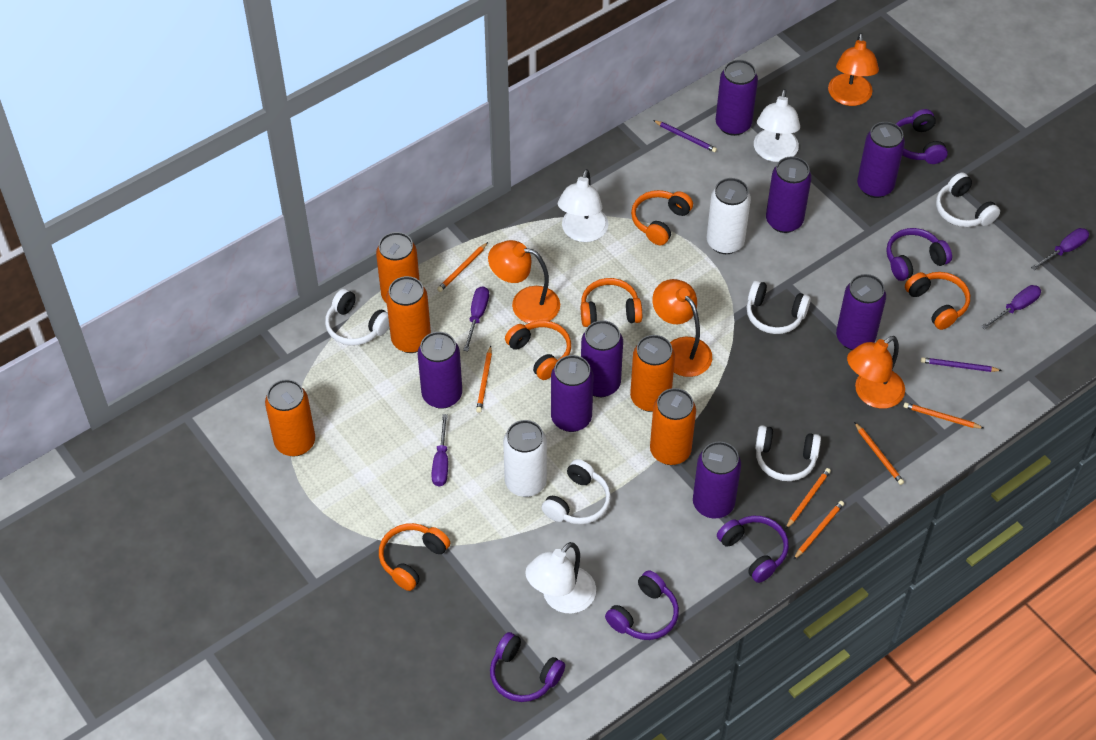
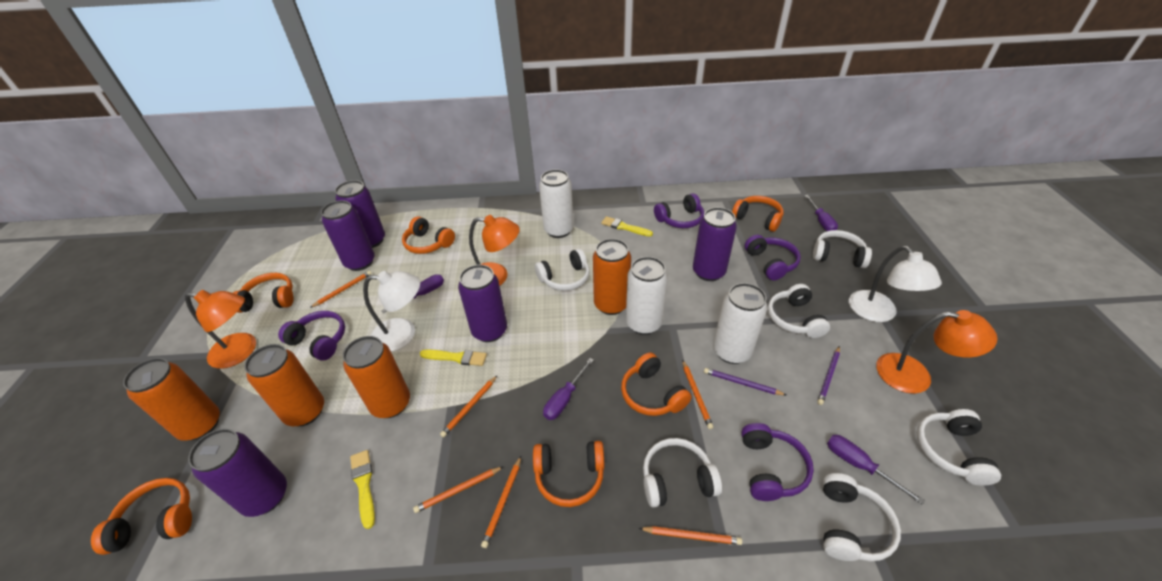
orange can: 5 -> 4
orange headphones: 5 -> 6
orange lamp: 4 -> 3
purple can: 8 -> 5
purple headphones: 5 -> 4
white can: 2 -> 3
white headphones: 5 -> 6
white lamp: 3 -> 2
yellow brush: 0 -> 3

